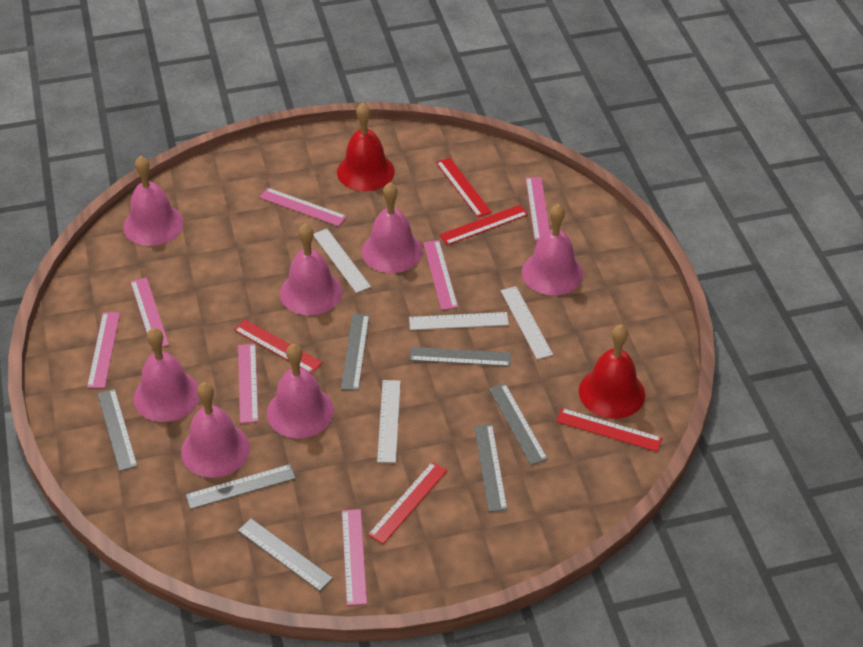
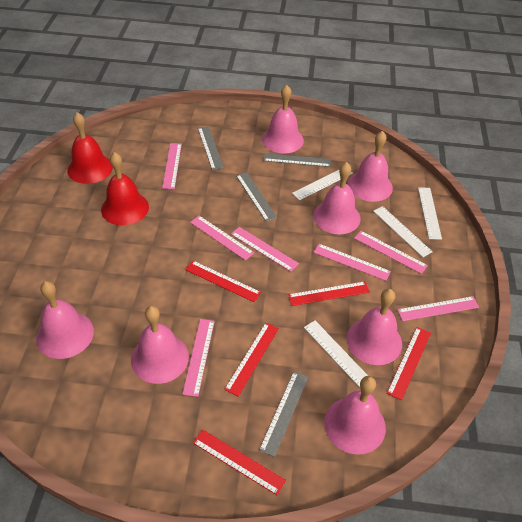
grey ruler: 7 -> 4

